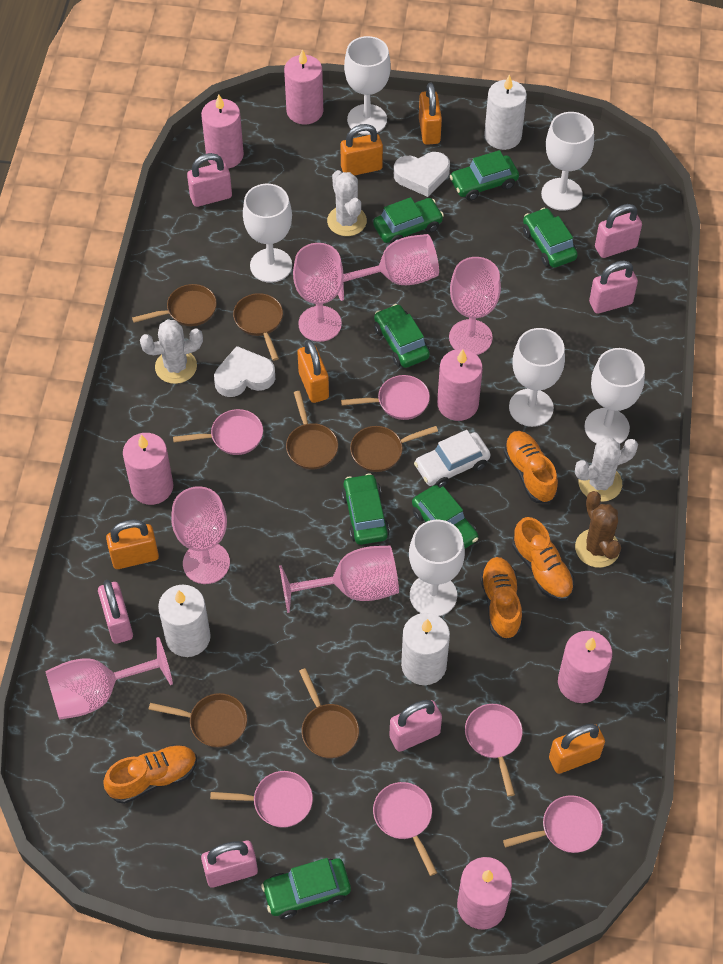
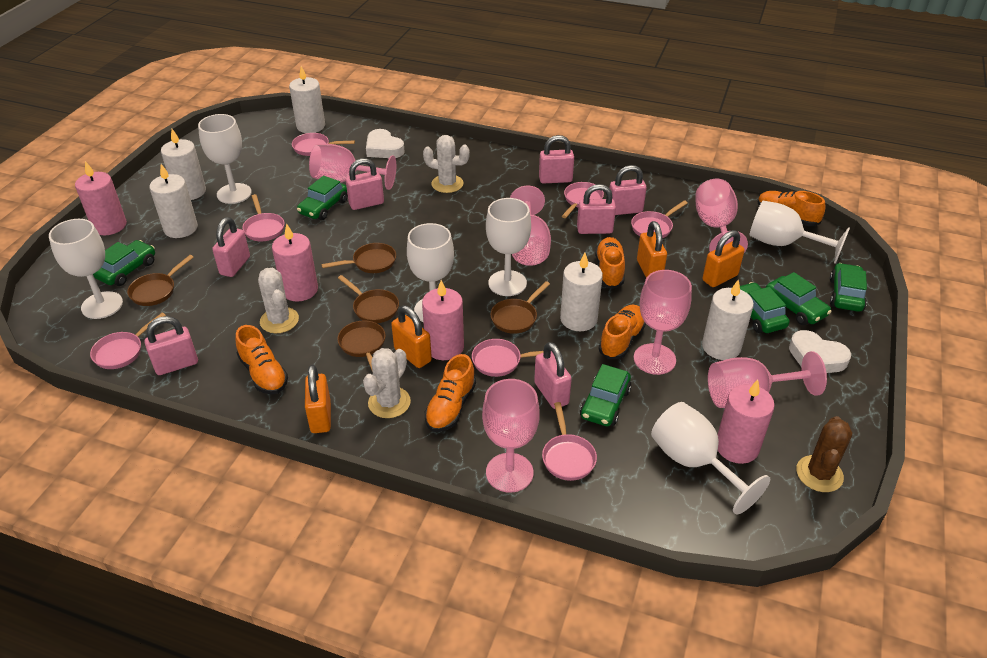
brown pan: 6 -> 5
green car: 7 -> 6
orange padlock: 5 -> 4
orange shoe: 4 -> 5
pink candle: 6 -> 4
pink padlock: 6 -> 7
pink pan: 6 -> 7
white candle: 3 -> 5
white car: 1 -> 0

